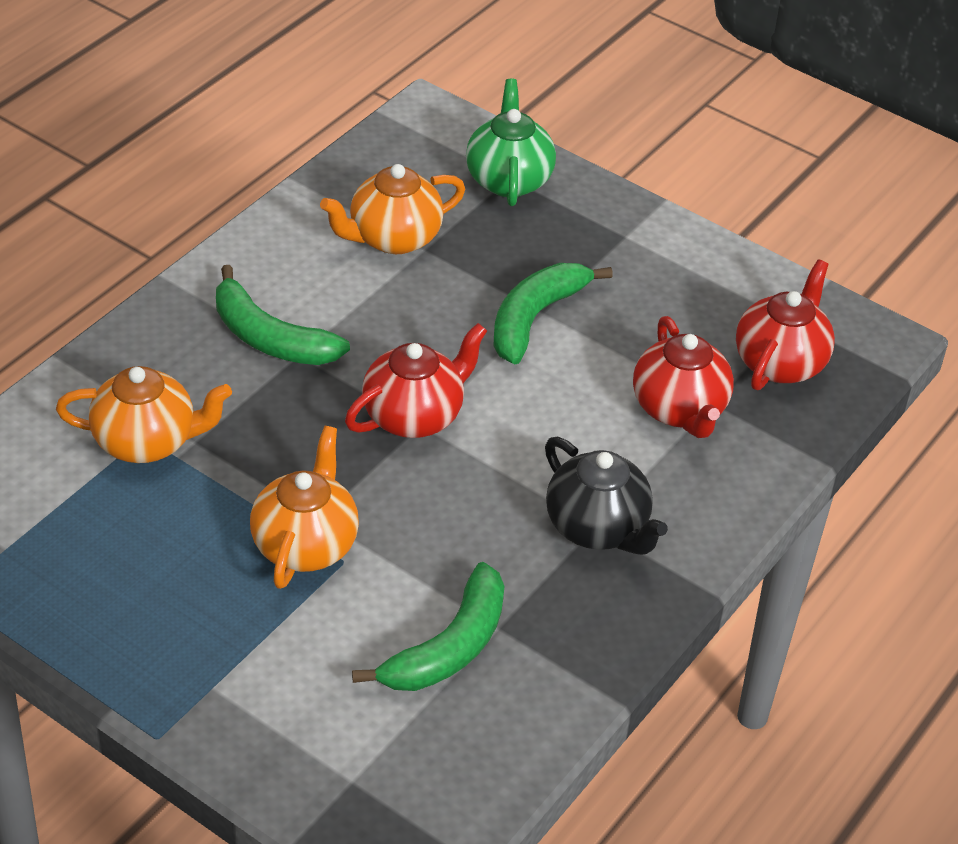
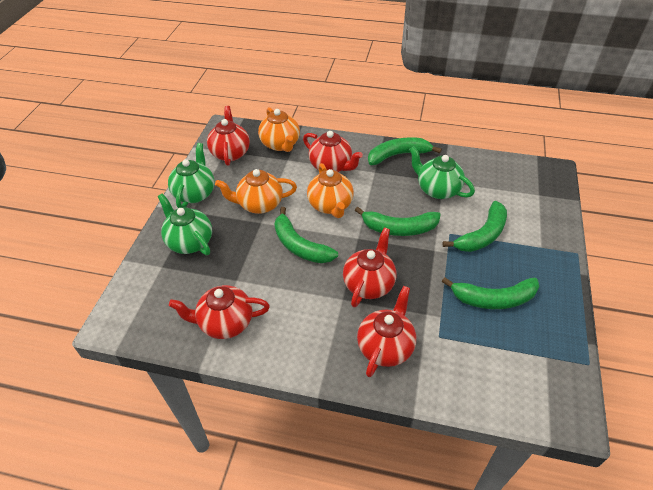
black teapot: 1 -> 0
green banana: 3 -> 5
green teapot: 1 -> 3
red teapot: 3 -> 5

